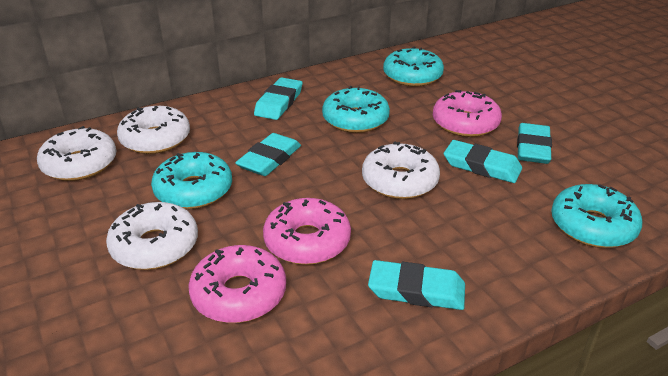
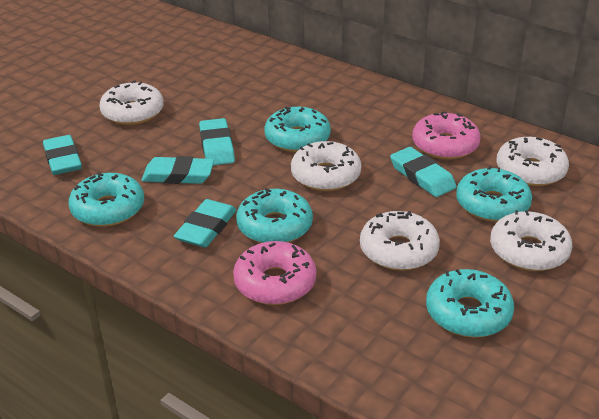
pink donut: 3 -> 2
turquoise donut: 4 -> 5
white donut: 4 -> 5

